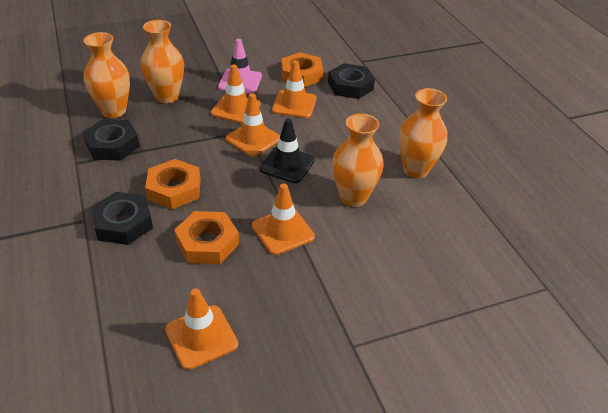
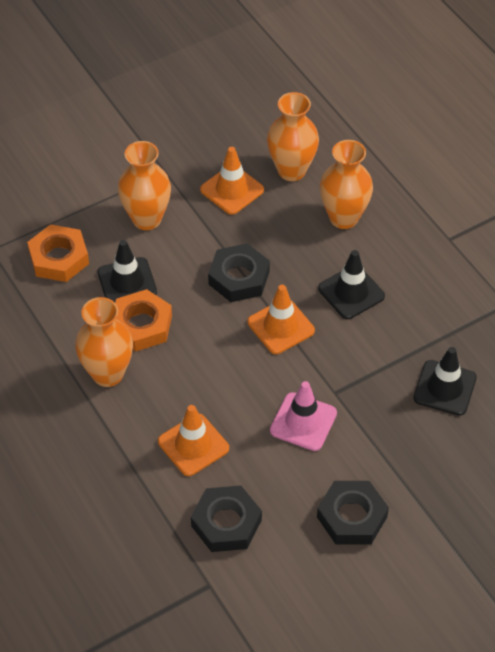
black traffic cone: 1 -> 3
orange nut: 3 -> 2
orange traffic cone: 5 -> 3

